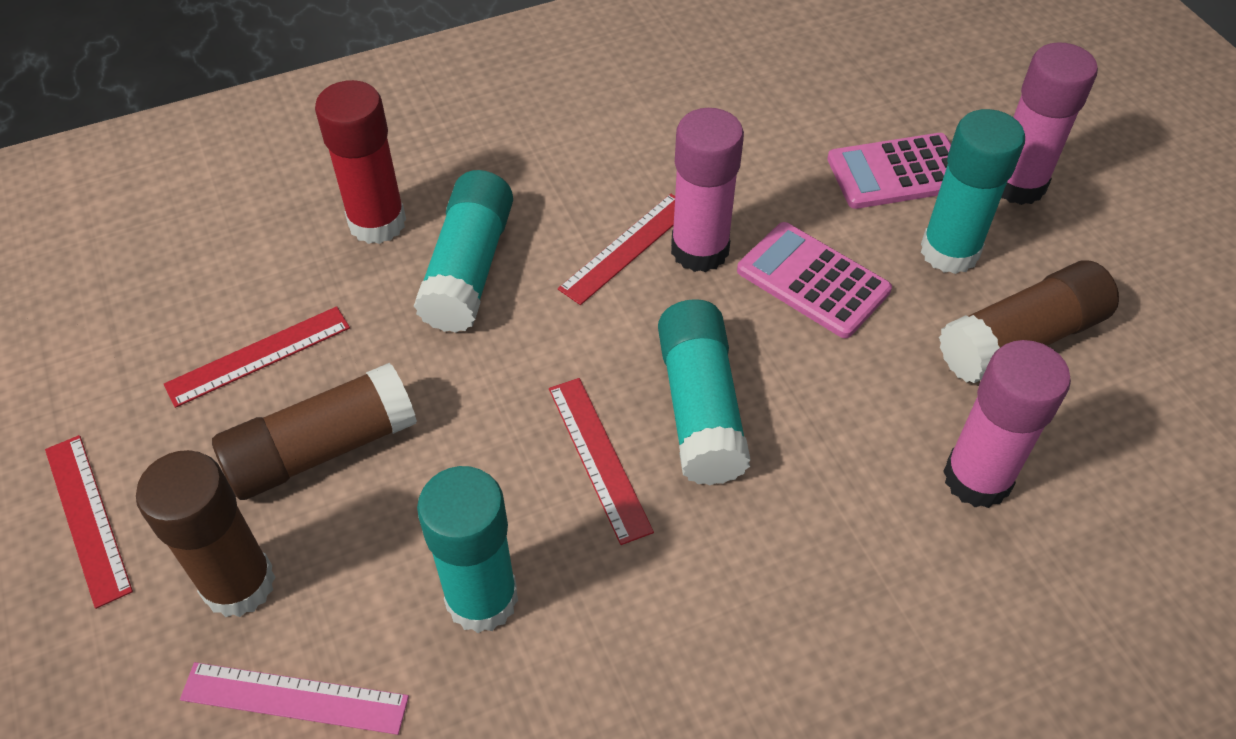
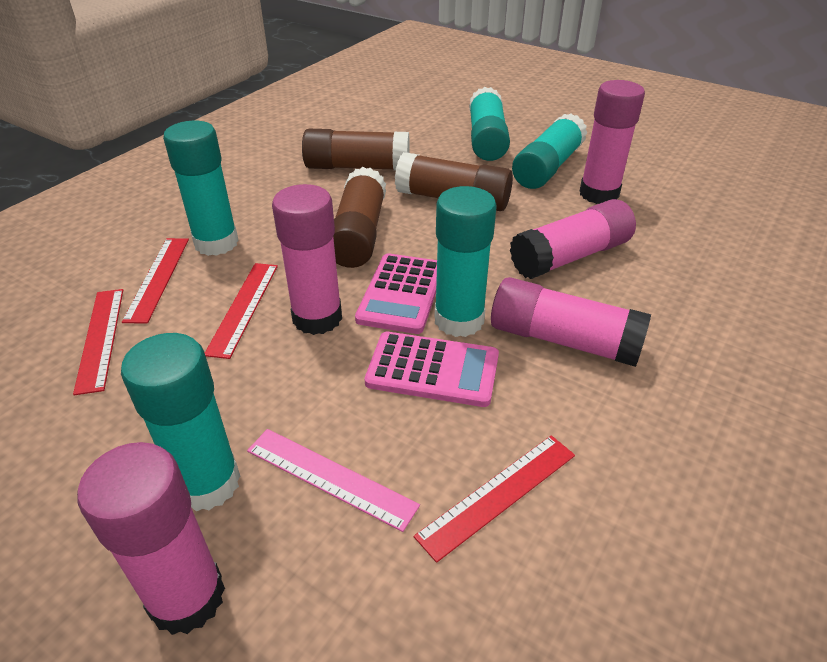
pink glue stick: 3 -> 5
red glue stick: 1 -> 0
turquoise glue stick: 4 -> 5

